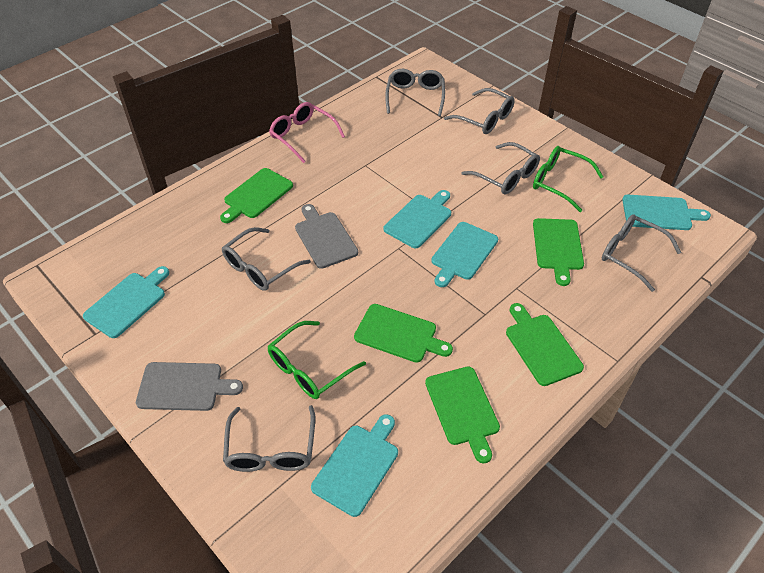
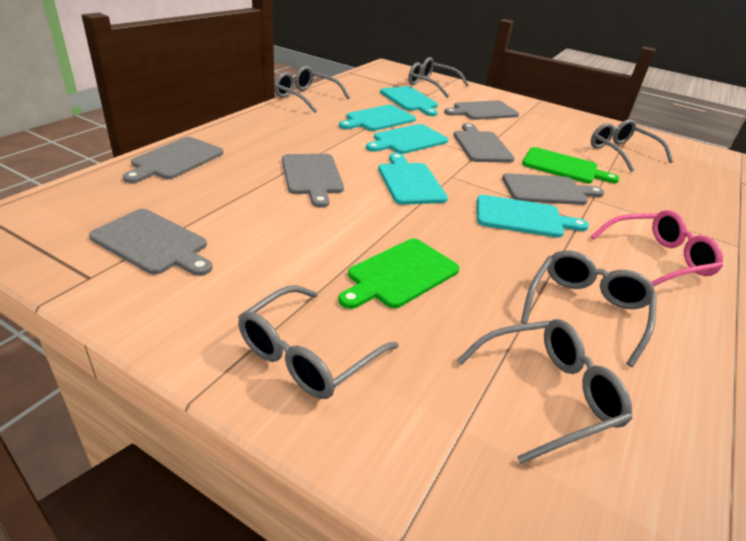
green cutting board: 5 -> 2
green glasses: 2 -> 0
grey cutting board: 2 -> 6

